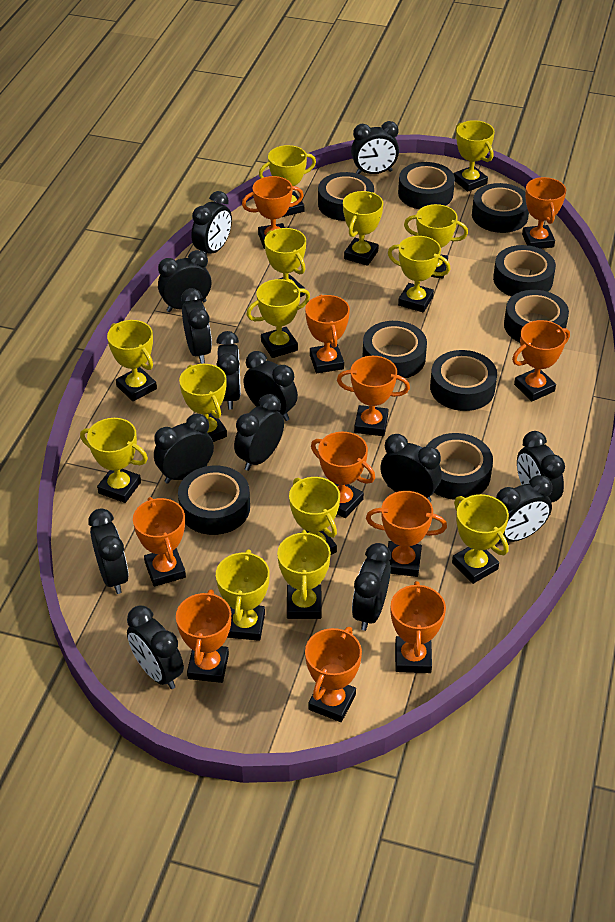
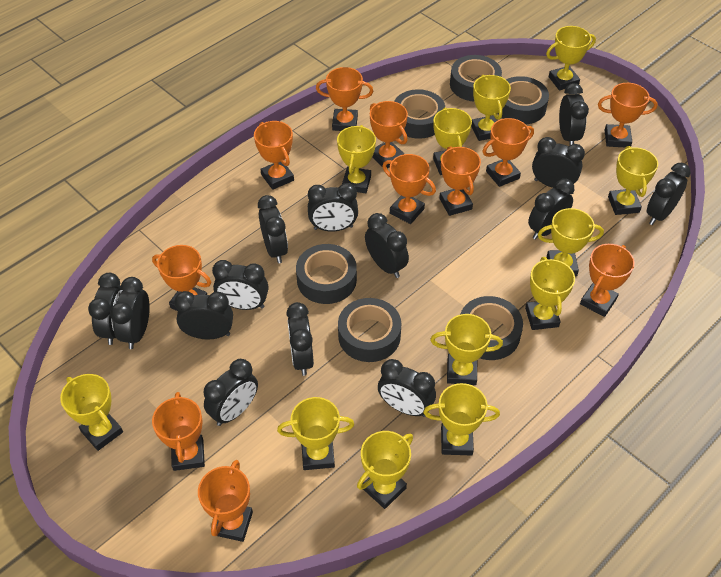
black tape: 9 -> 6
yellow trophy: 14 -> 12

